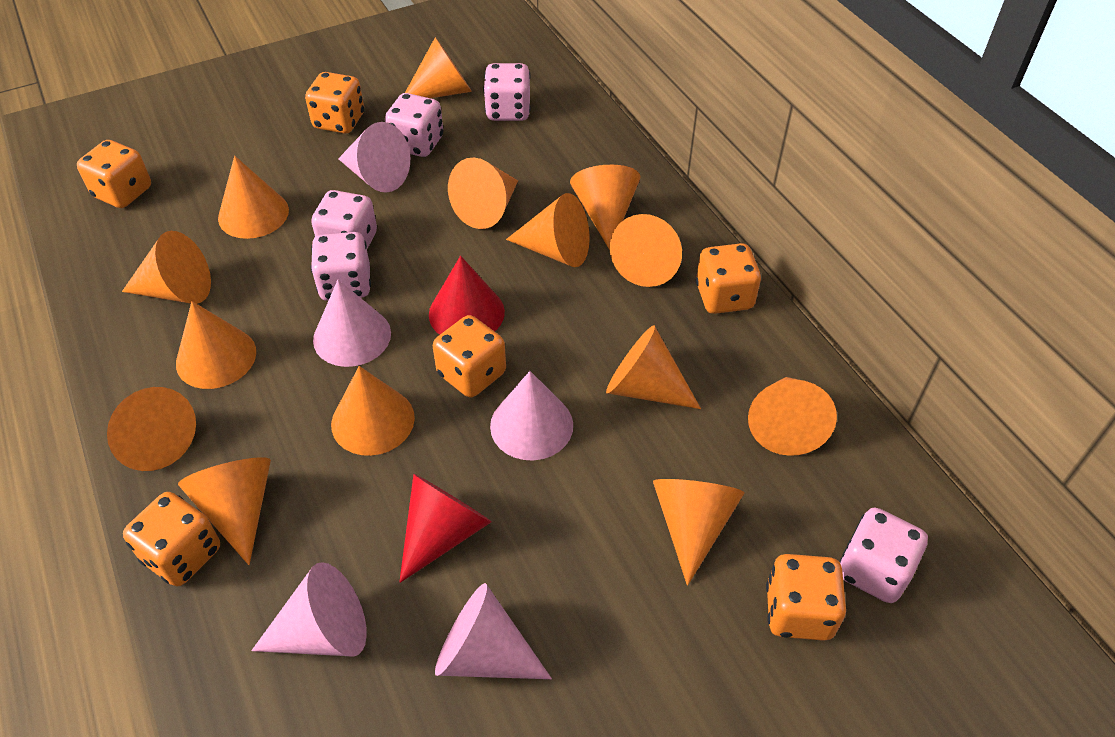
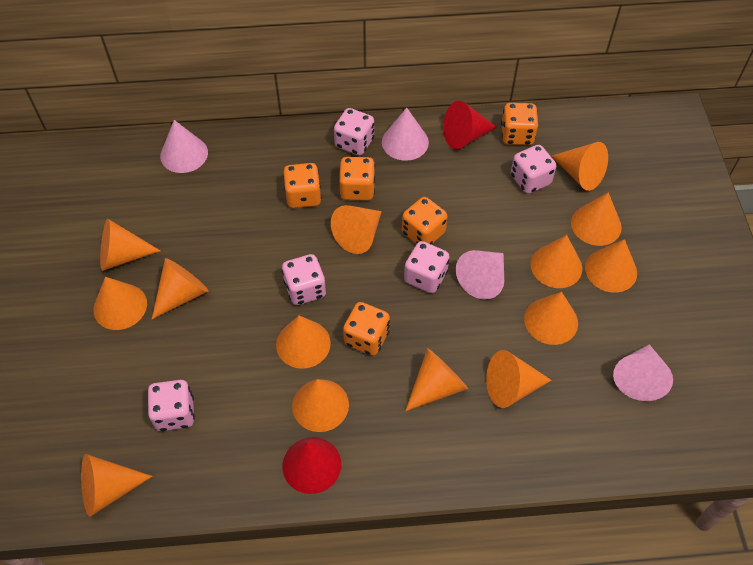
orange dice: 6 -> 5
pink cone: 5 -> 4

